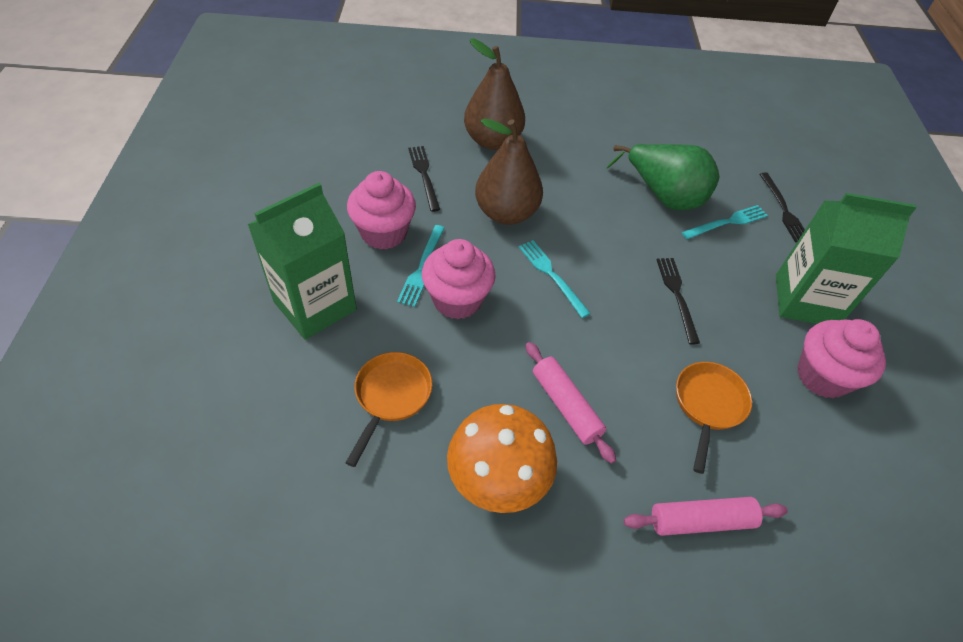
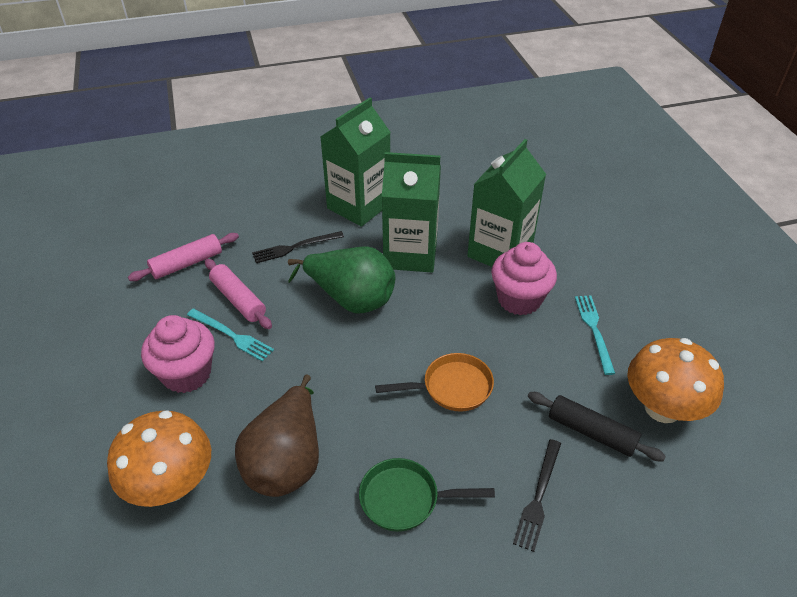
black fork: 3 -> 2
black rolling pin: 0 -> 1
brown pear: 2 -> 1
green carton: 2 -> 3
green pan: 0 -> 1
orange mushroom: 1 -> 2
orange pan: 2 -> 1
pink cupcake: 3 -> 2
turquoise fork: 3 -> 2

